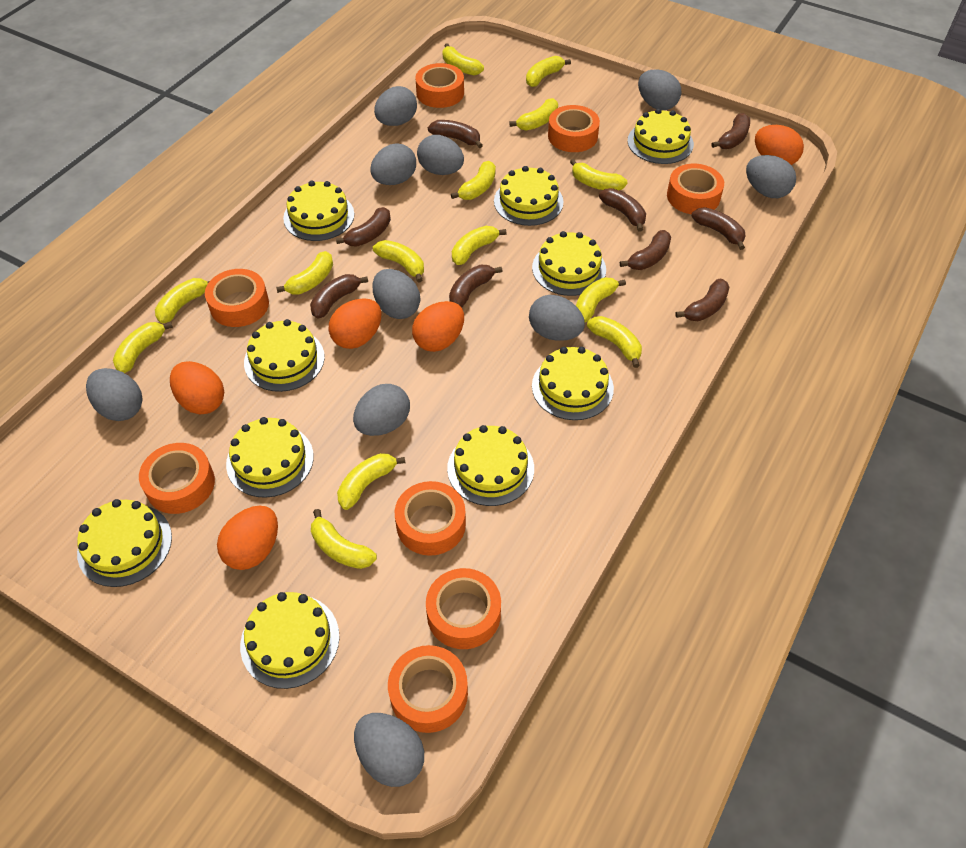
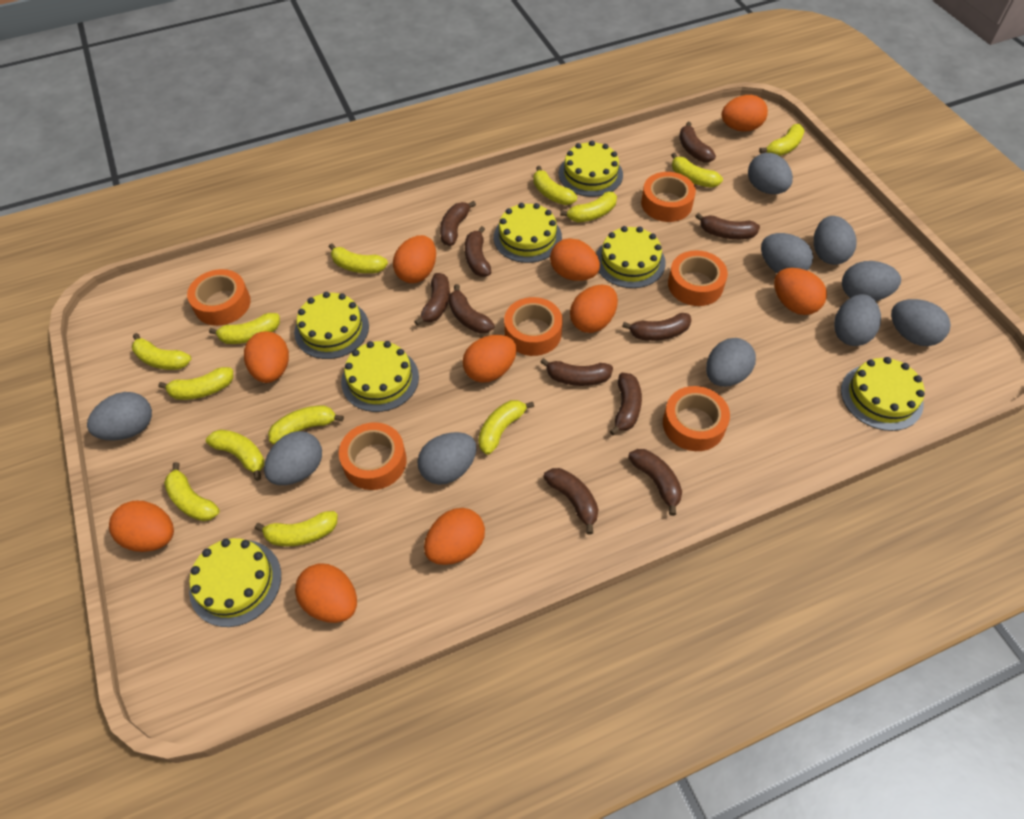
brown banana: 9 -> 11
orange egg: 5 -> 10
orange tape: 8 -> 6
yellow banana: 14 -> 13
yellow cake: 10 -> 7

